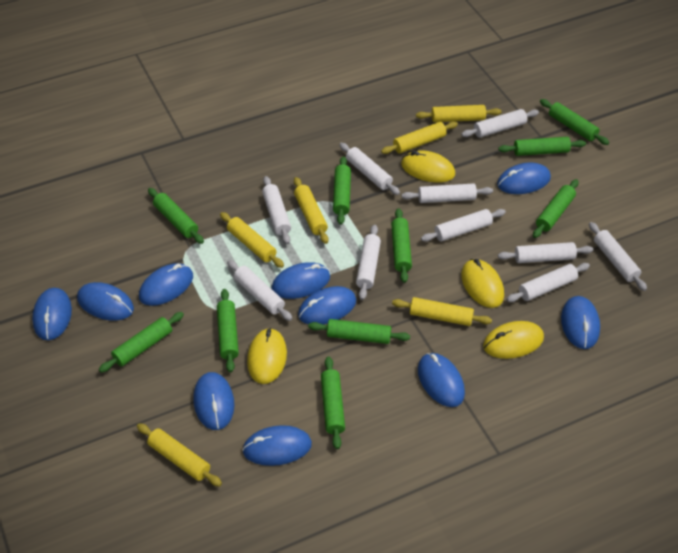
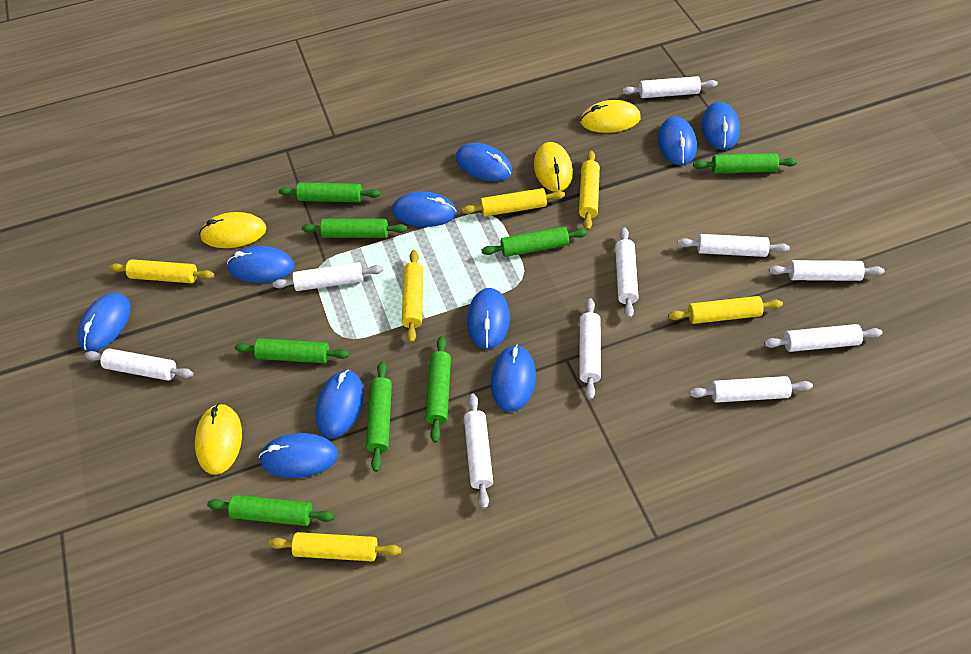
green rolling pin: 10 -> 8

